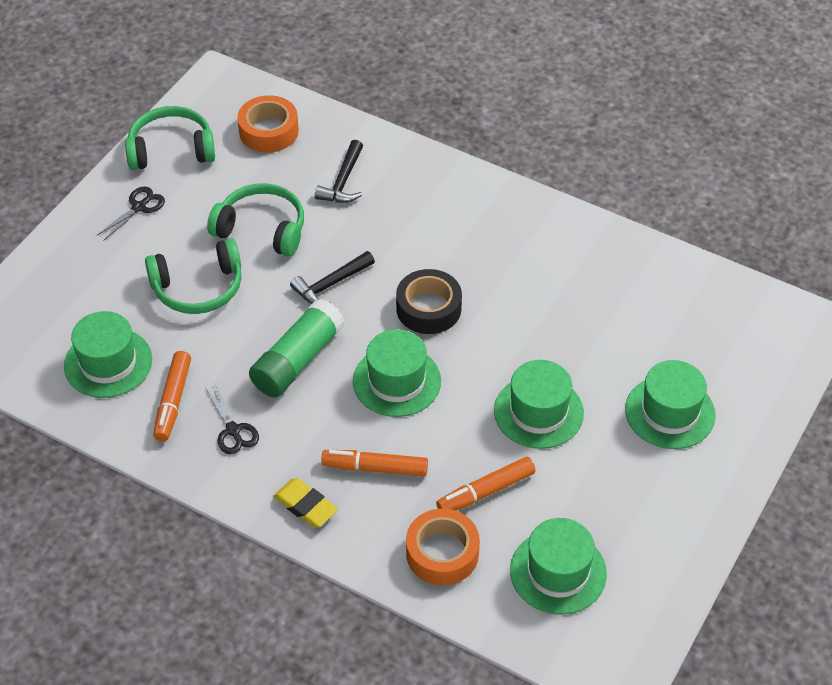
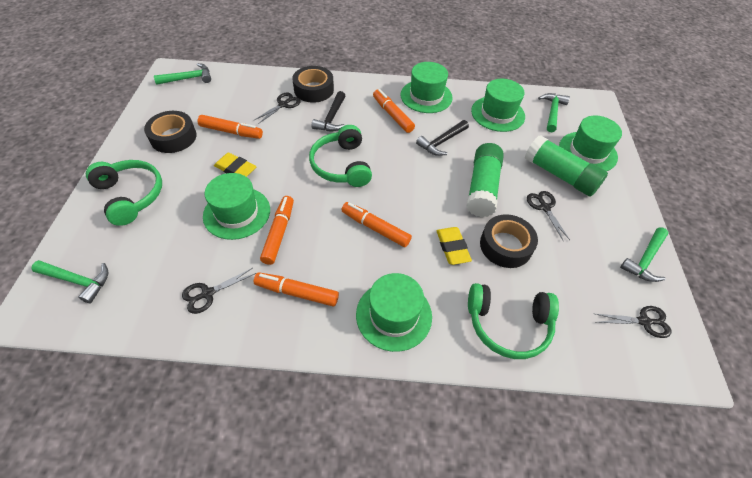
black scissors: 2 -> 4
black tape: 1 -> 3
green glue stick: 1 -> 2
green hammer: 0 -> 4
orange marker: 3 -> 5
orange tape: 2 -> 0
yellow eraser: 1 -> 2

